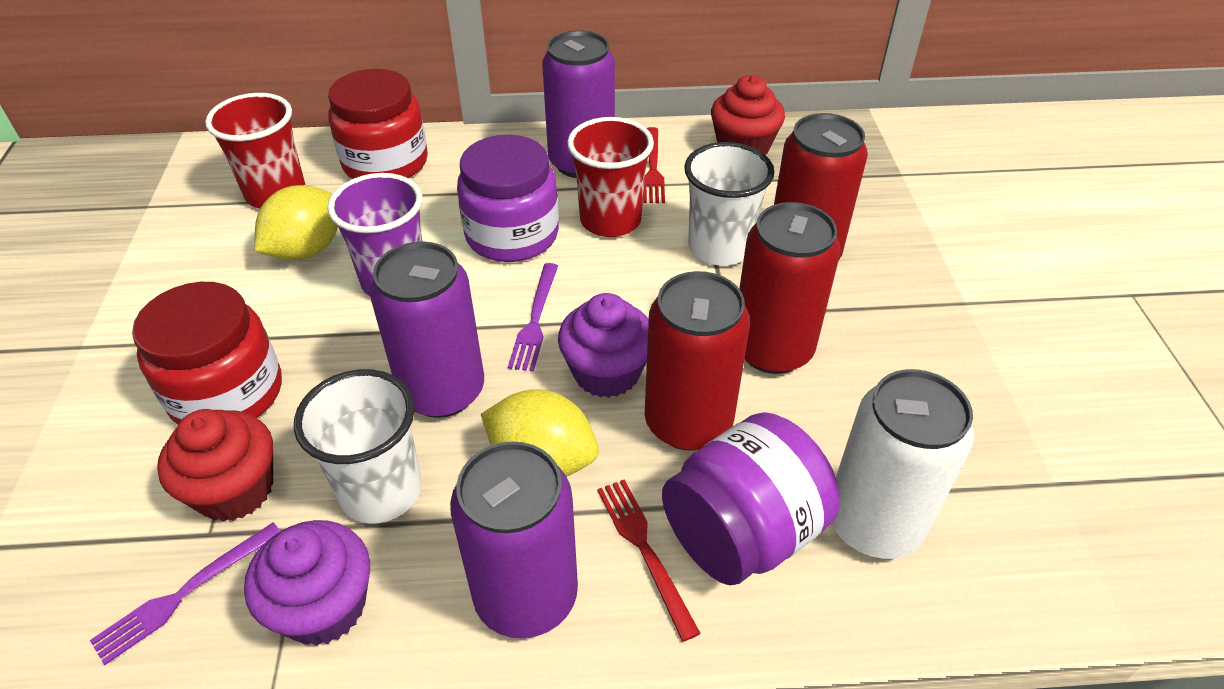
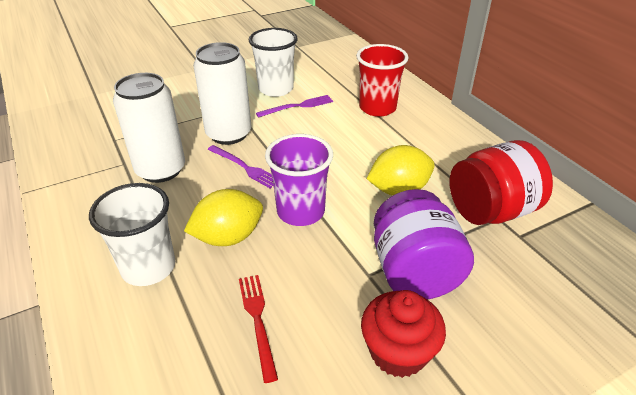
purple can: 3 -> 0
purple cupcake: 2 -> 0
purple jar: 2 -> 1
red can: 3 -> 0
red cup: 2 -> 1
red cupcake: 2 -> 1
red fork: 2 -> 1
red jar: 2 -> 1
white can: 1 -> 2

